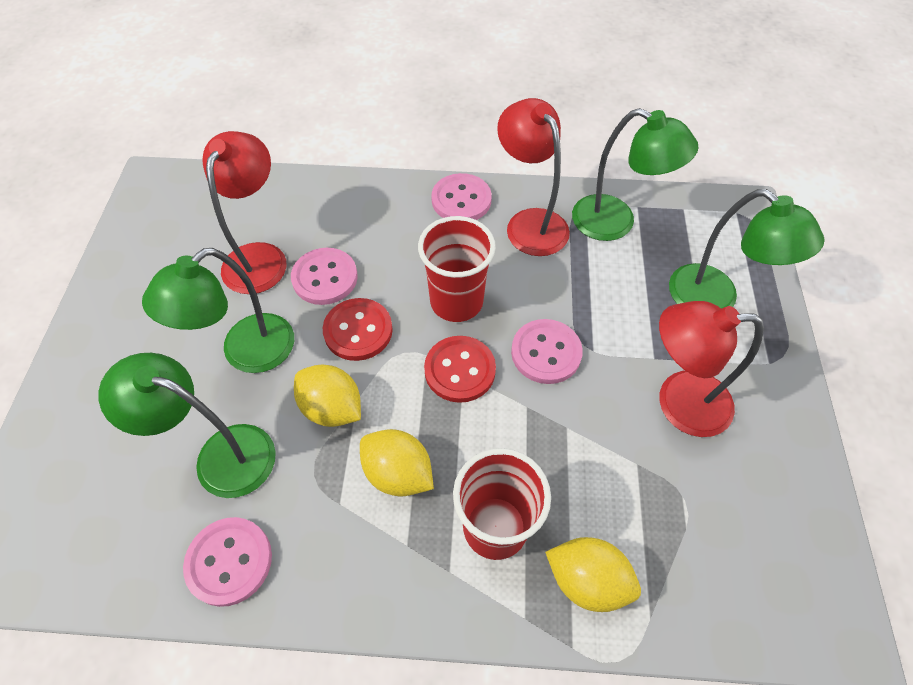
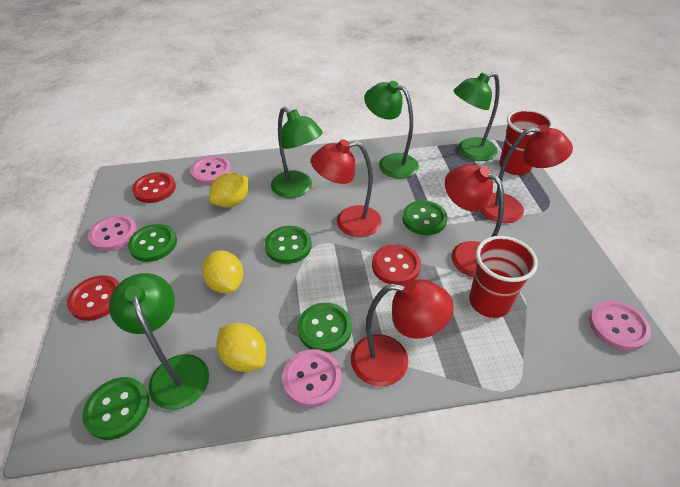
green button: 0 -> 5
red button: 2 -> 3
red lamp: 3 -> 4

